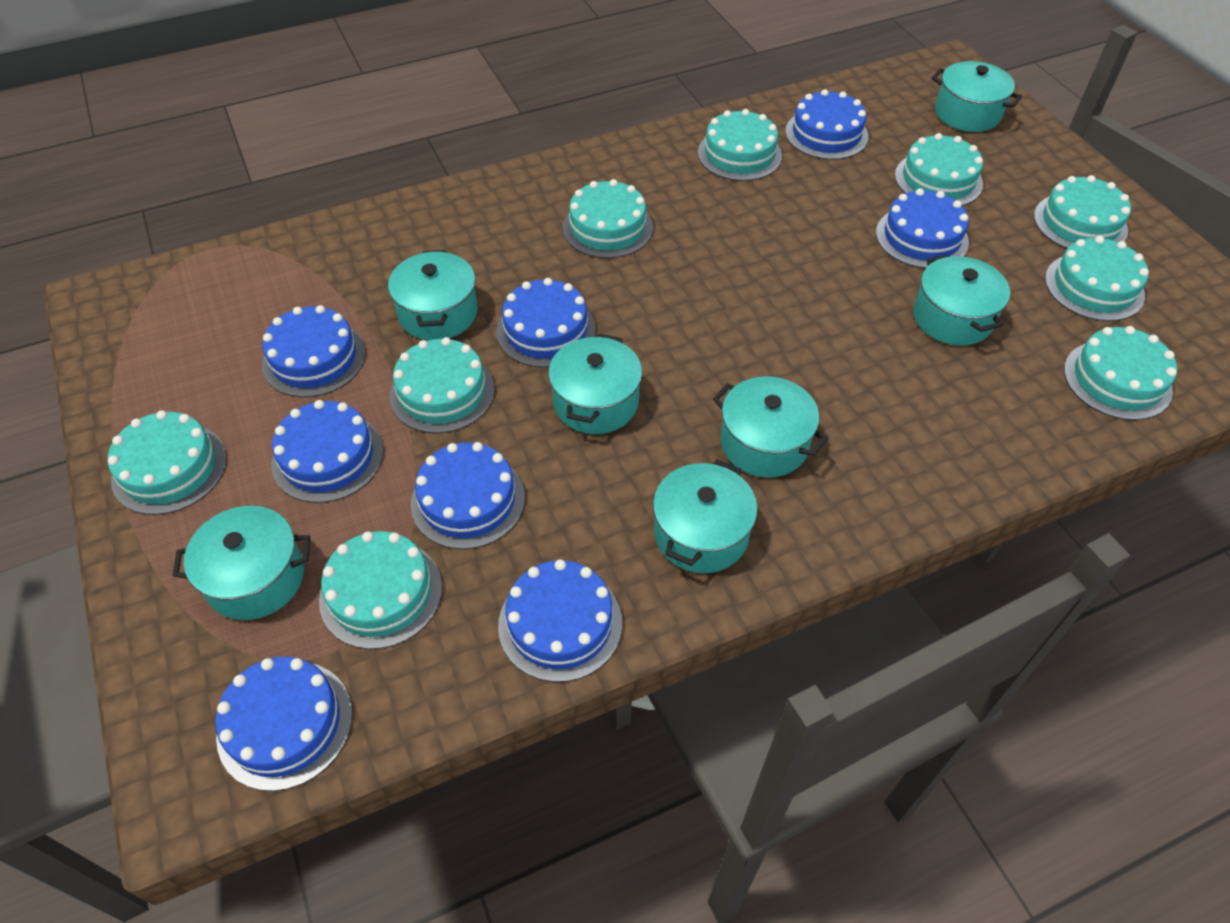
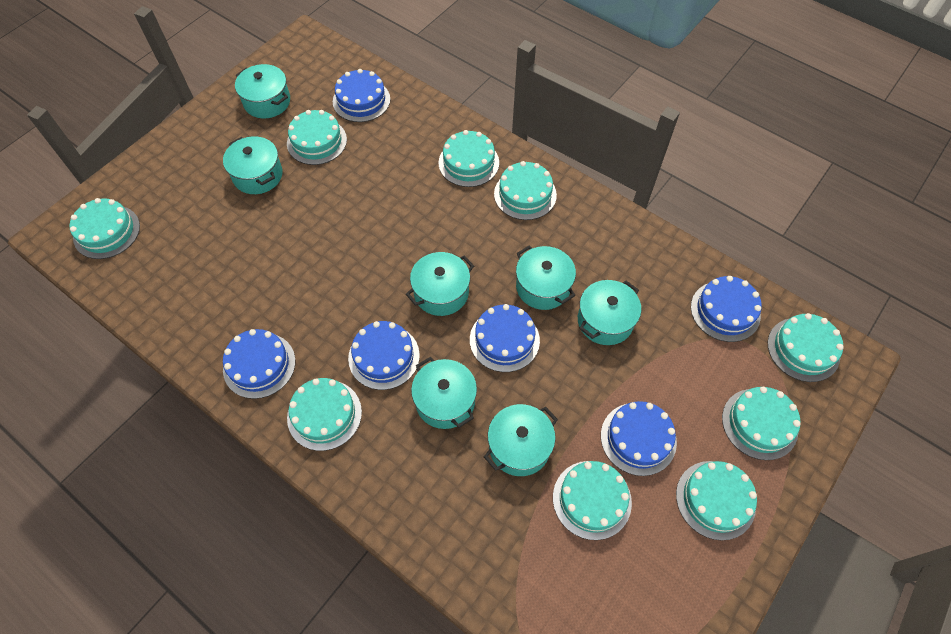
blue cake: 8 -> 6

